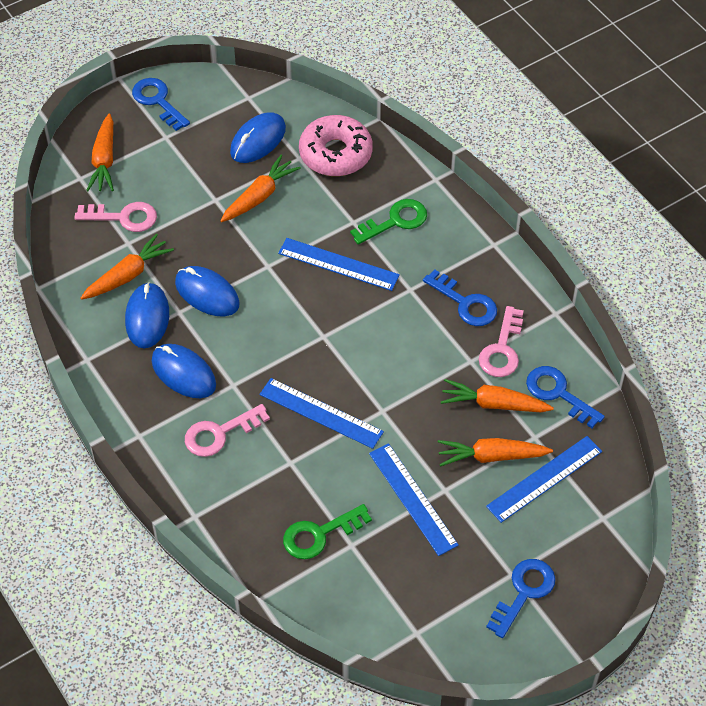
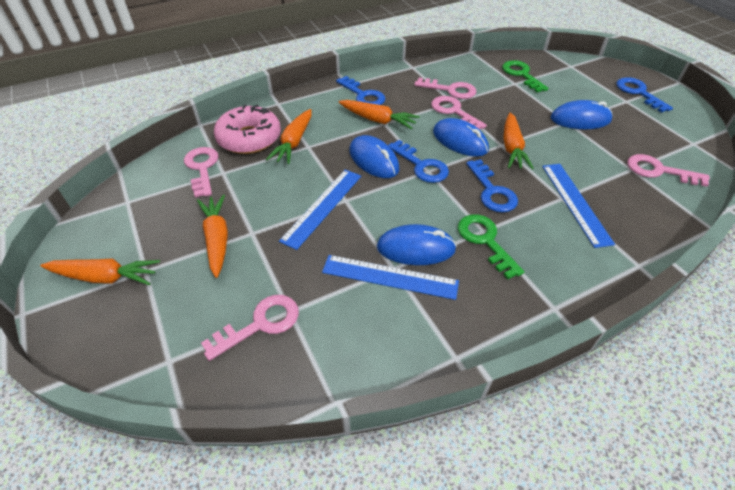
blue ruler: 4 -> 3
pink key: 3 -> 5

